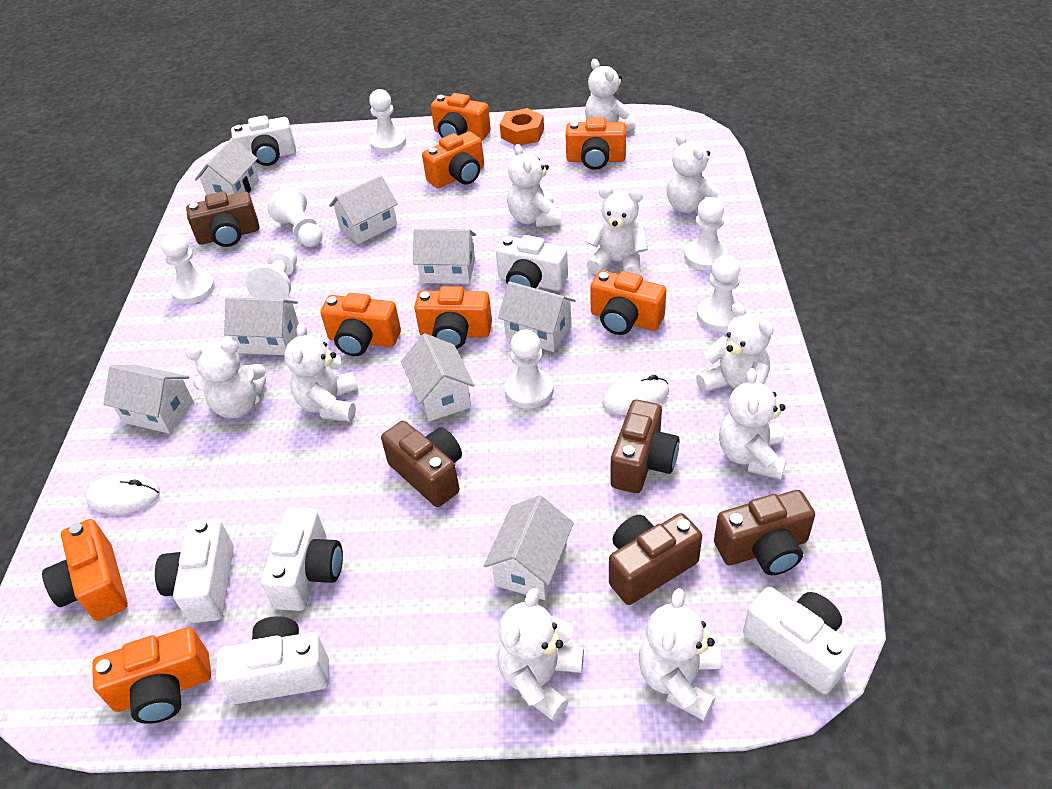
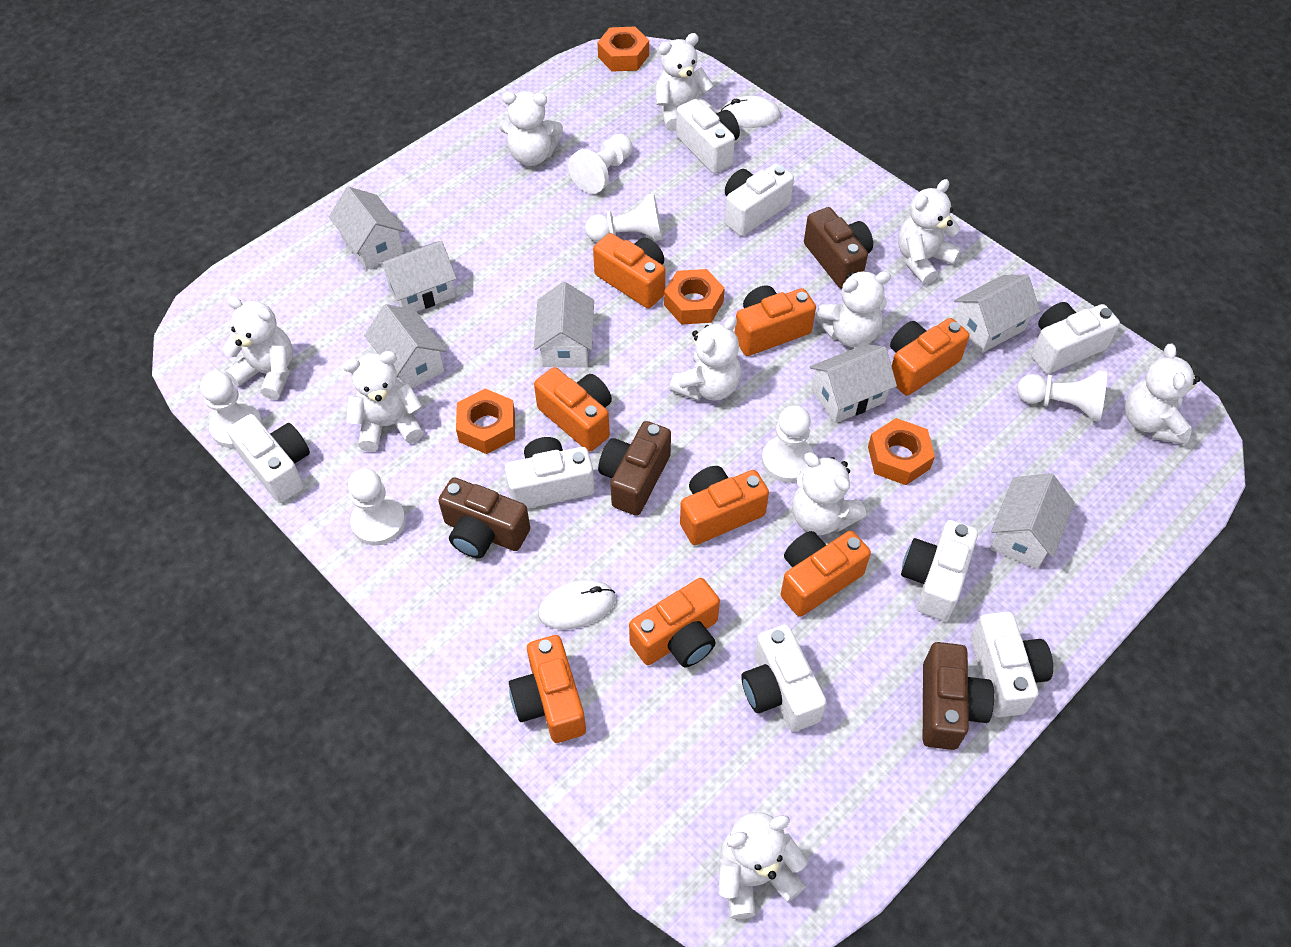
brown camera: 5 -> 4
orange nut: 1 -> 4
white camera: 6 -> 8
white house: 8 -> 7
white pawn: 7 -> 6

